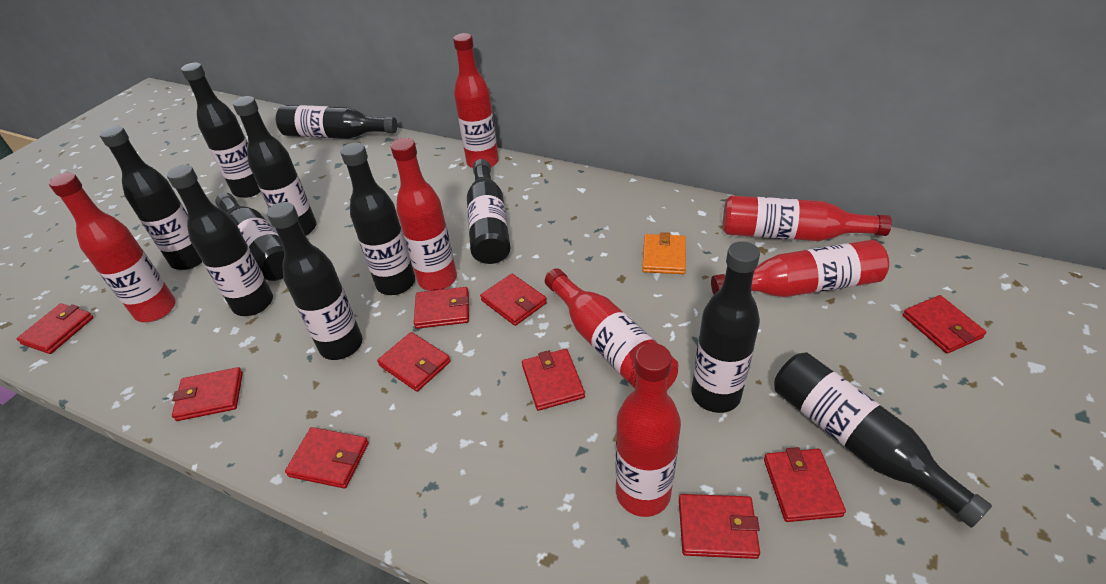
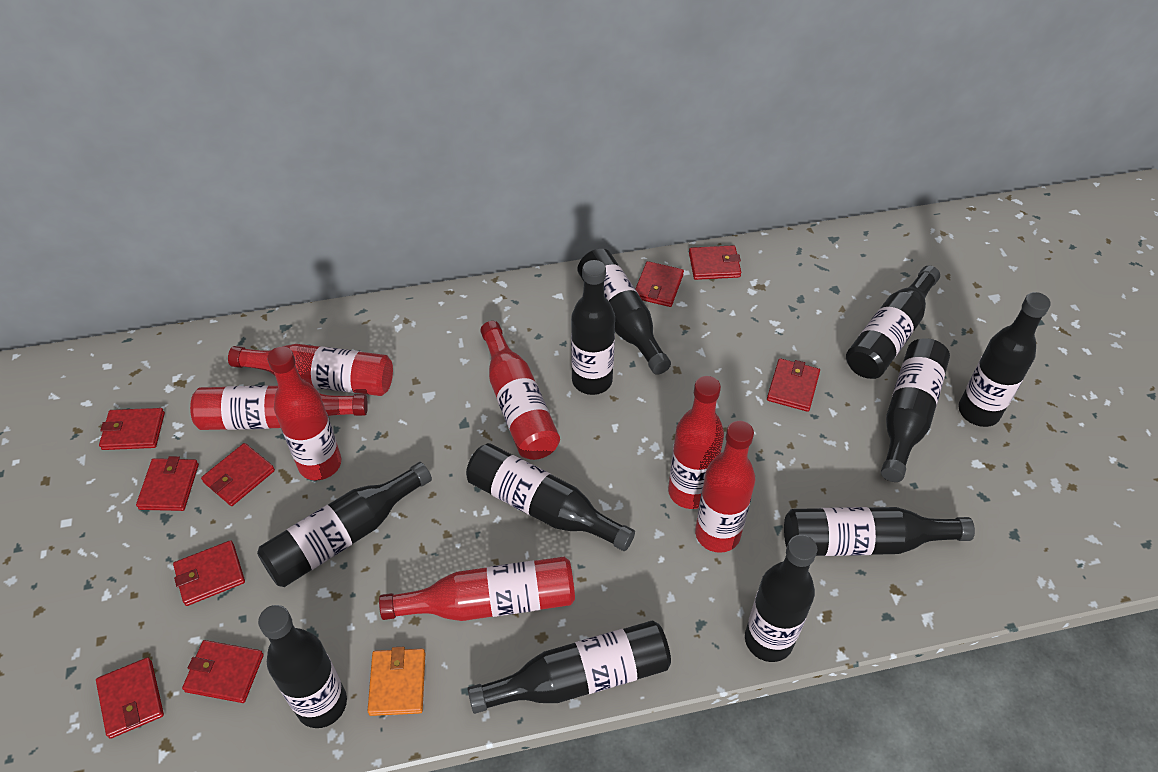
red wallet: 10 -> 9

